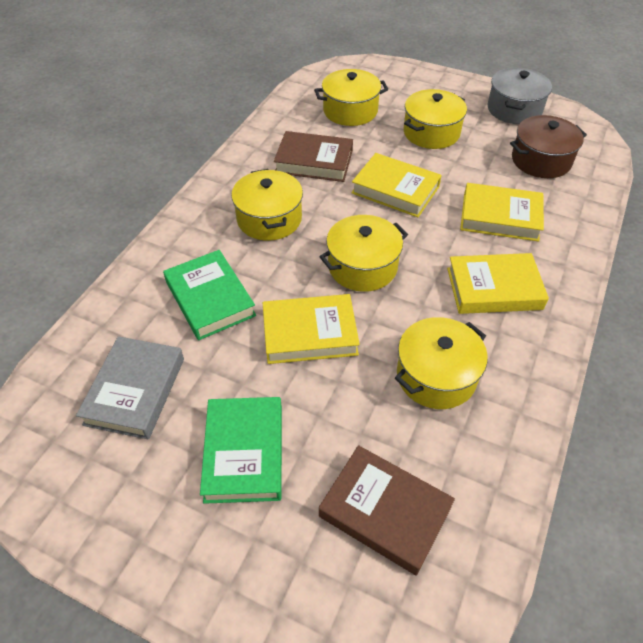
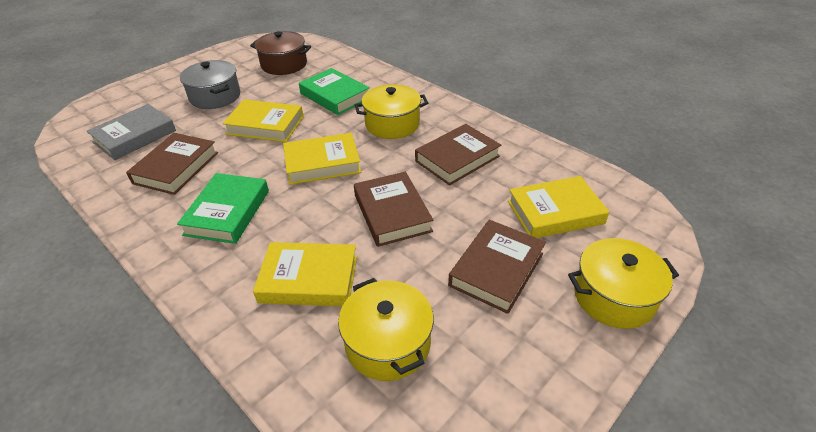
brown book: 2 -> 4
yellow pot: 5 -> 3

